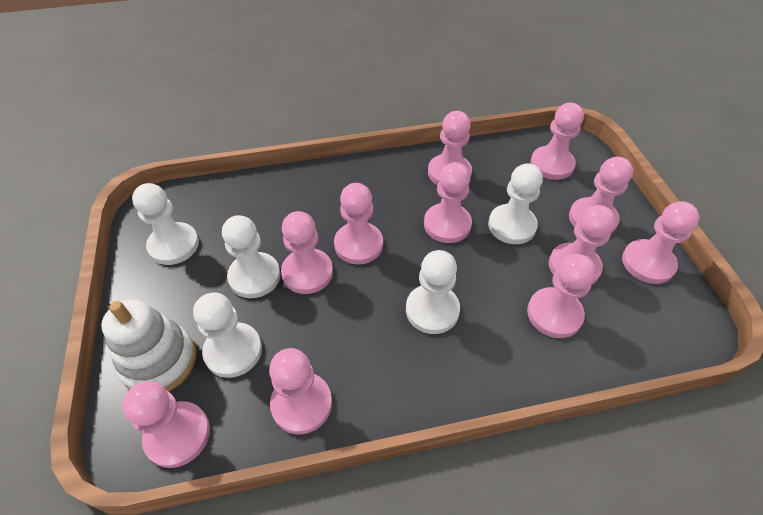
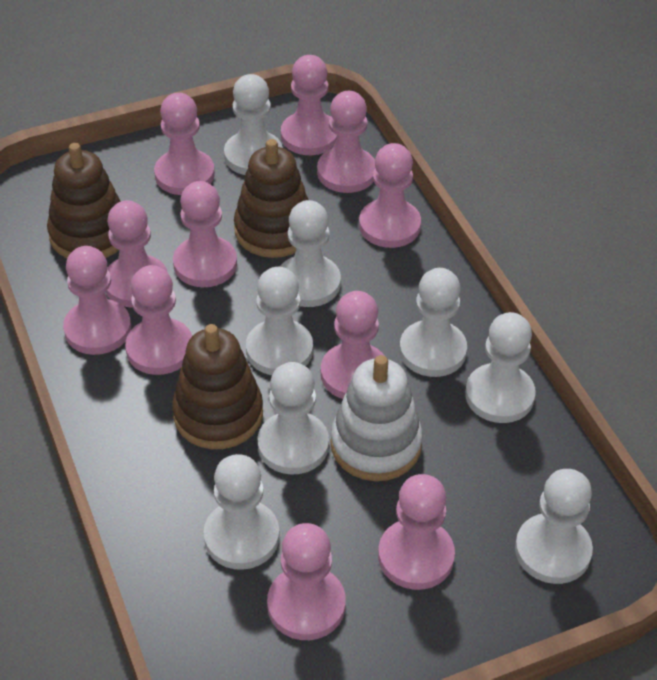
brown stacking toy: 0 -> 3
white pawn: 5 -> 8

